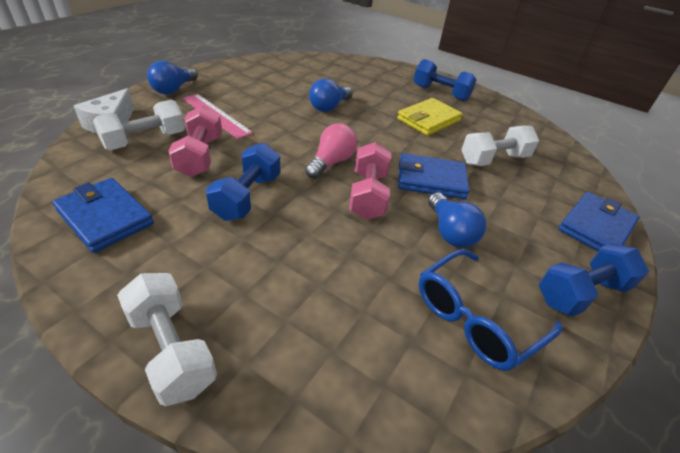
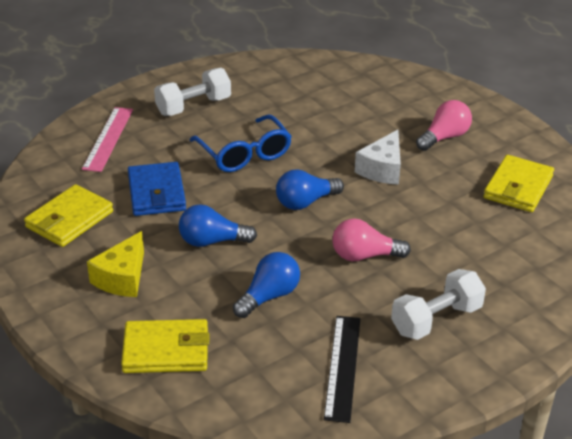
black ruler: 0 -> 1
blue dumbbell: 3 -> 0
blue wallet: 3 -> 1
pink dumbbell: 2 -> 0
pink light bulb: 1 -> 2
white dumbbell: 3 -> 2
yellow cheese: 0 -> 1
yellow wallet: 1 -> 3

